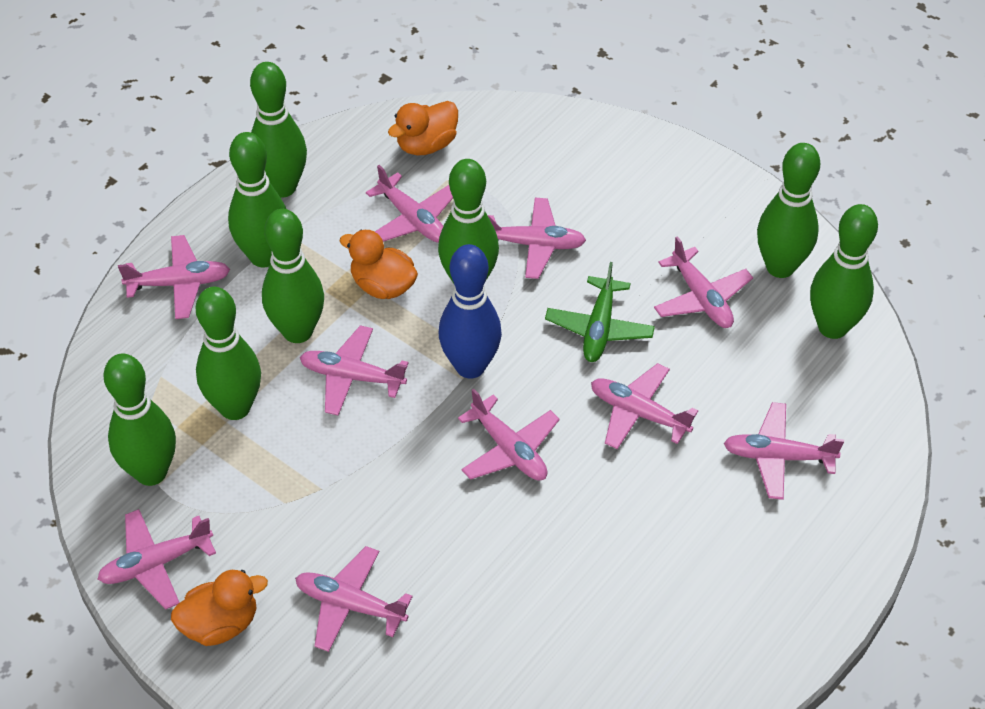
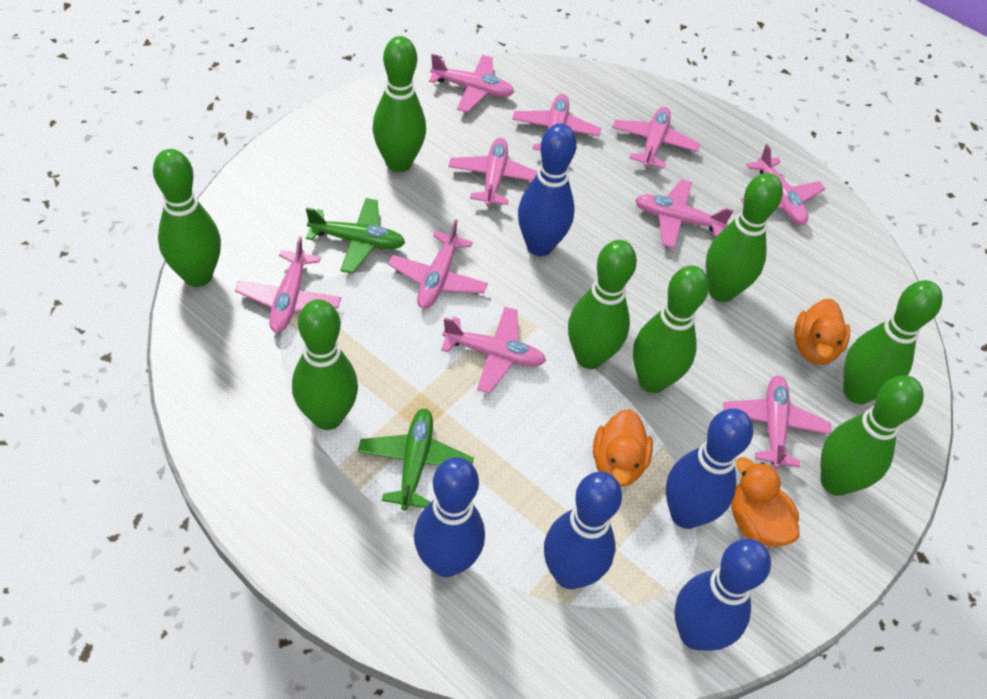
blue bowling pin: 1 -> 5
green plane: 1 -> 2

